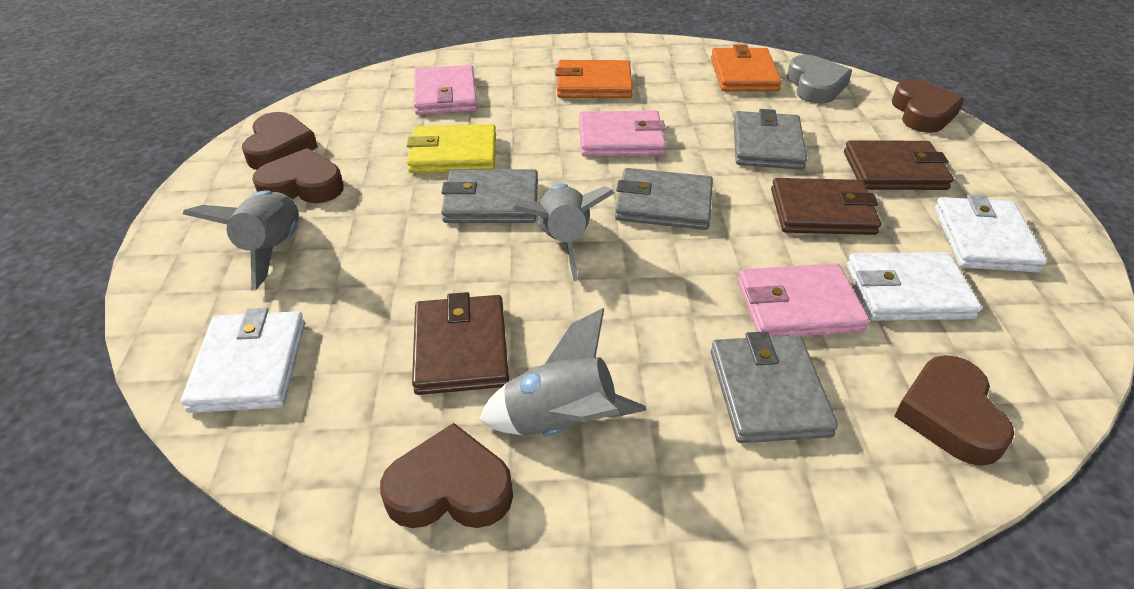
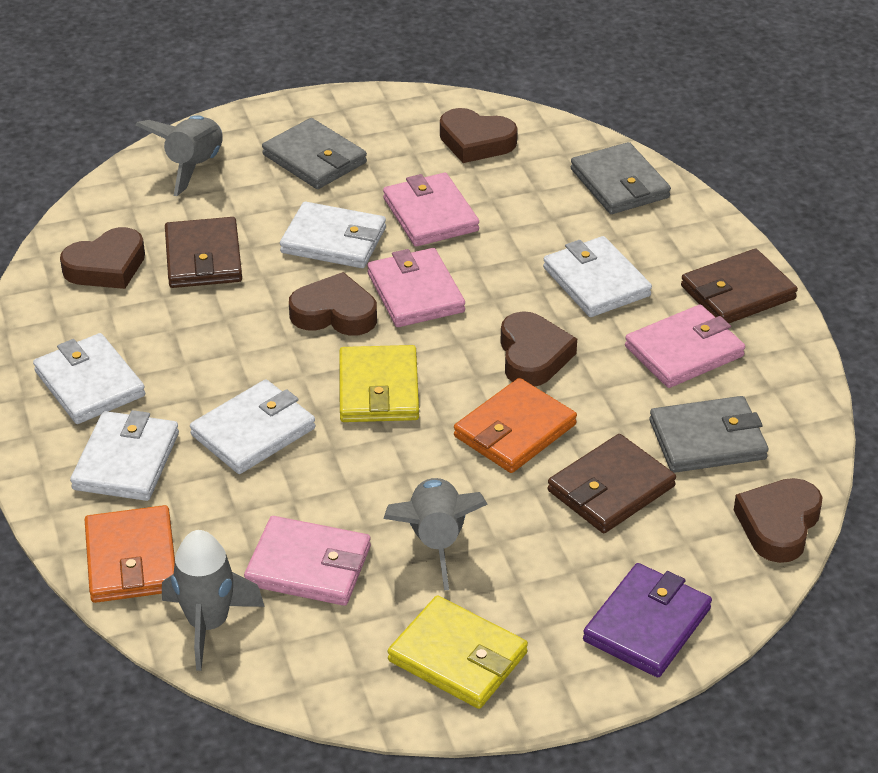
grey heart: 1 -> 0
grey wallet: 4 -> 3
pink wallet: 3 -> 4
purple wallet: 0 -> 1
white wallet: 3 -> 5
yellow wallet: 1 -> 2

